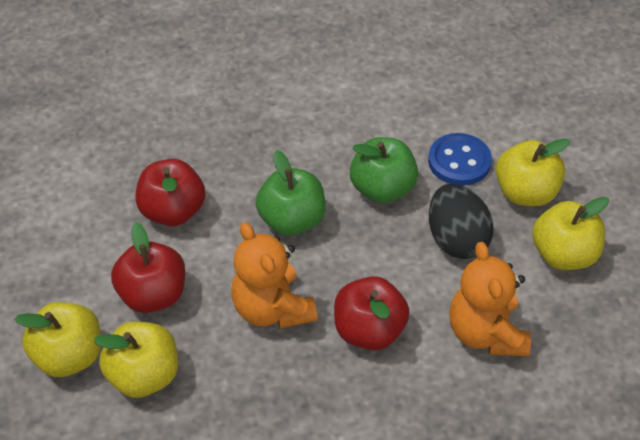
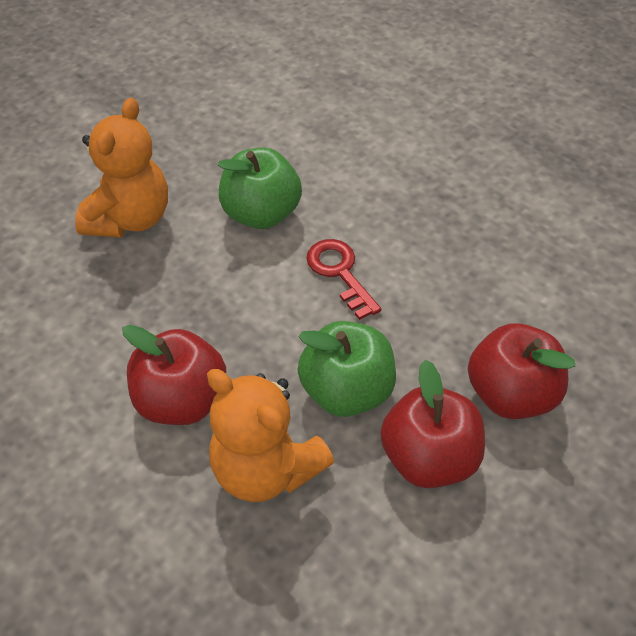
black egg: 1 -> 0
blue button: 1 -> 0
red key: 0 -> 1
yellow apple: 4 -> 0

